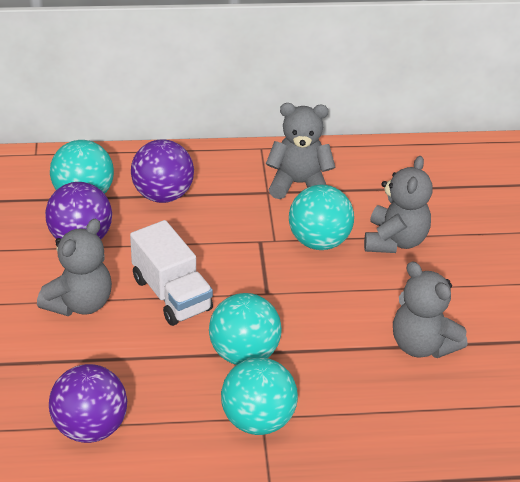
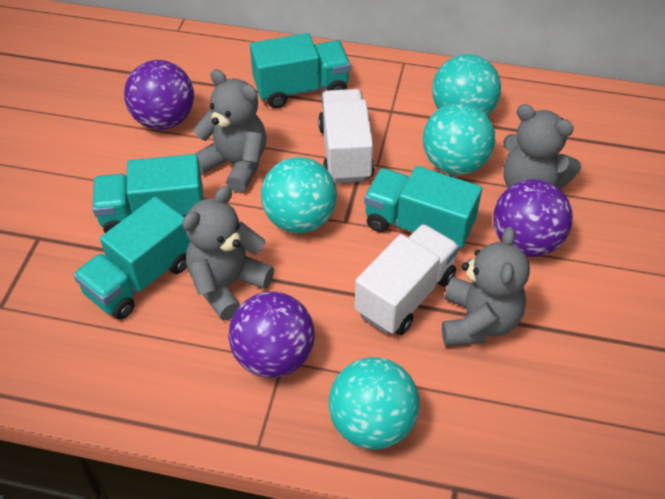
turquoise truck: 0 -> 4
white truck: 1 -> 2

